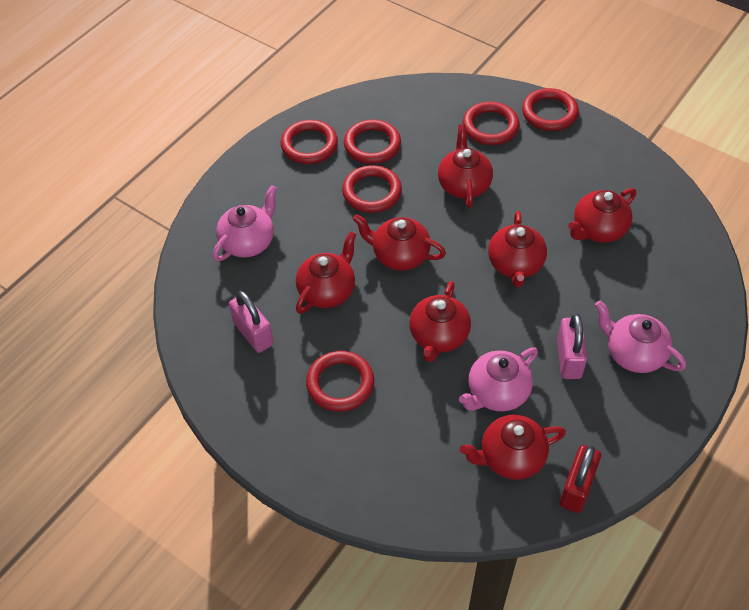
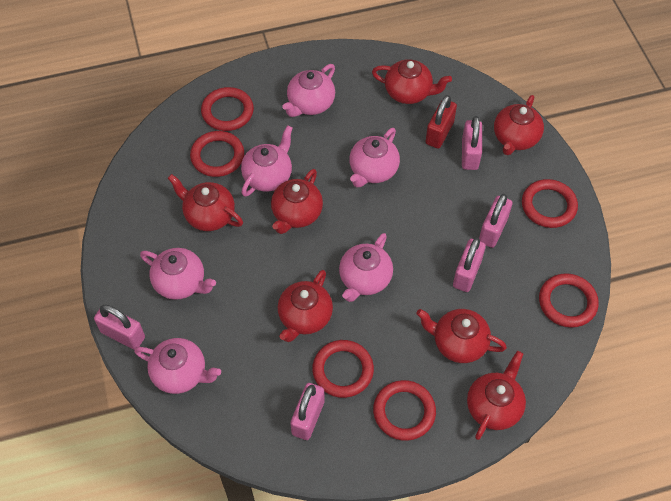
pink padlock: 2 -> 5
pink teapot: 3 -> 6

